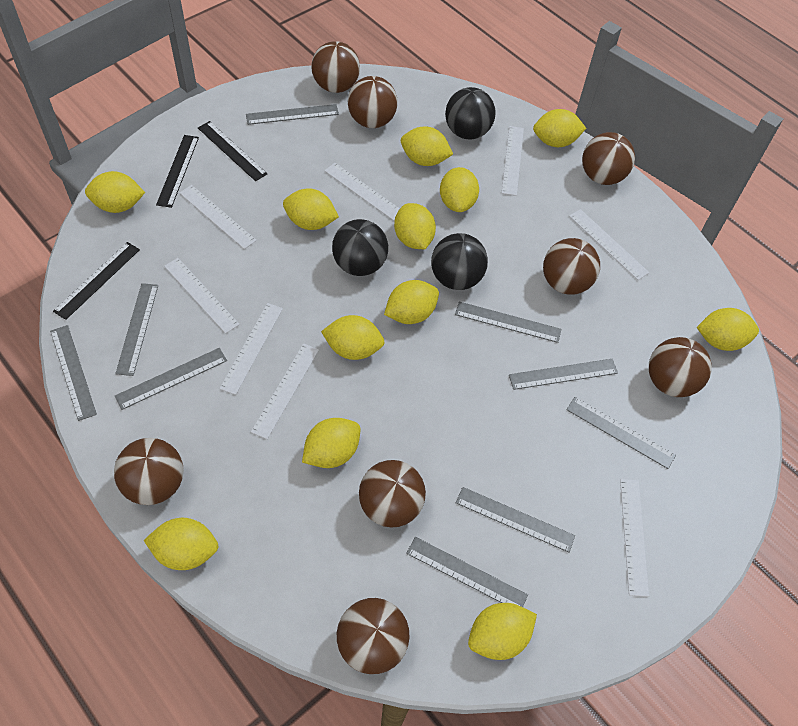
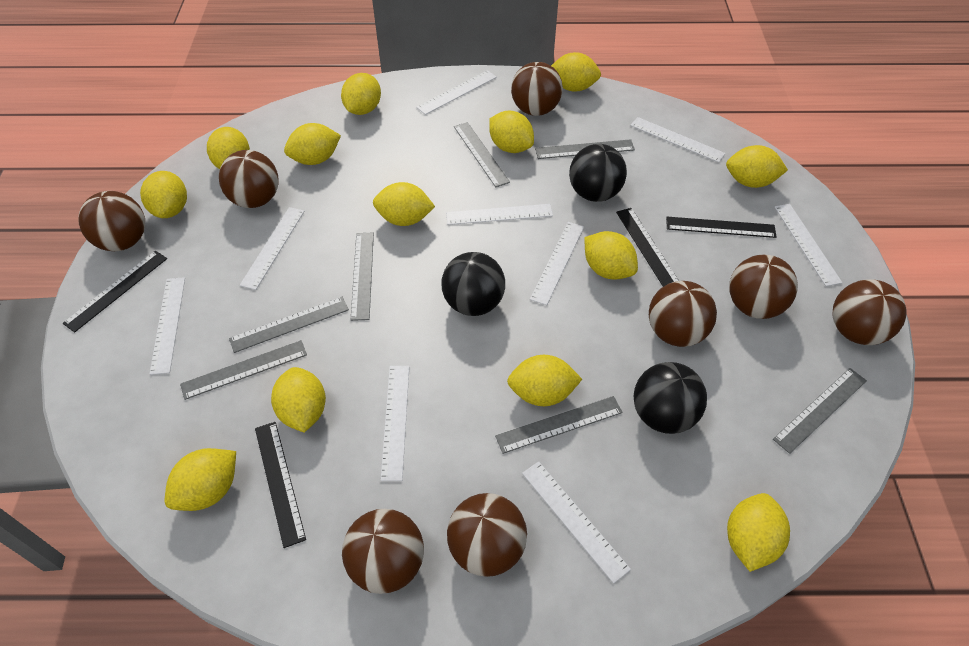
black ruler: 3 -> 4
grey ruler: 9 -> 7
white ruler: 8 -> 9
yellow lemon: 12 -> 13

